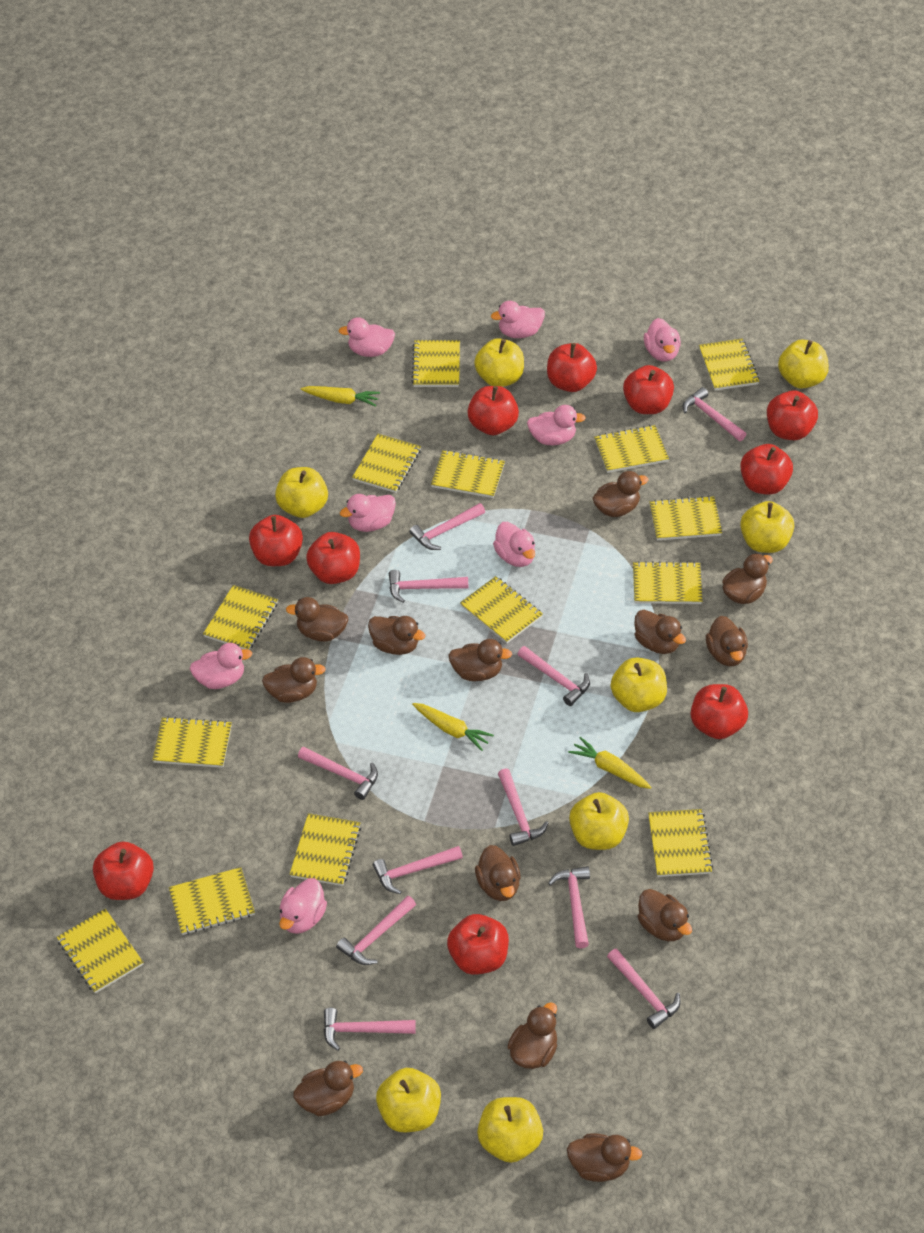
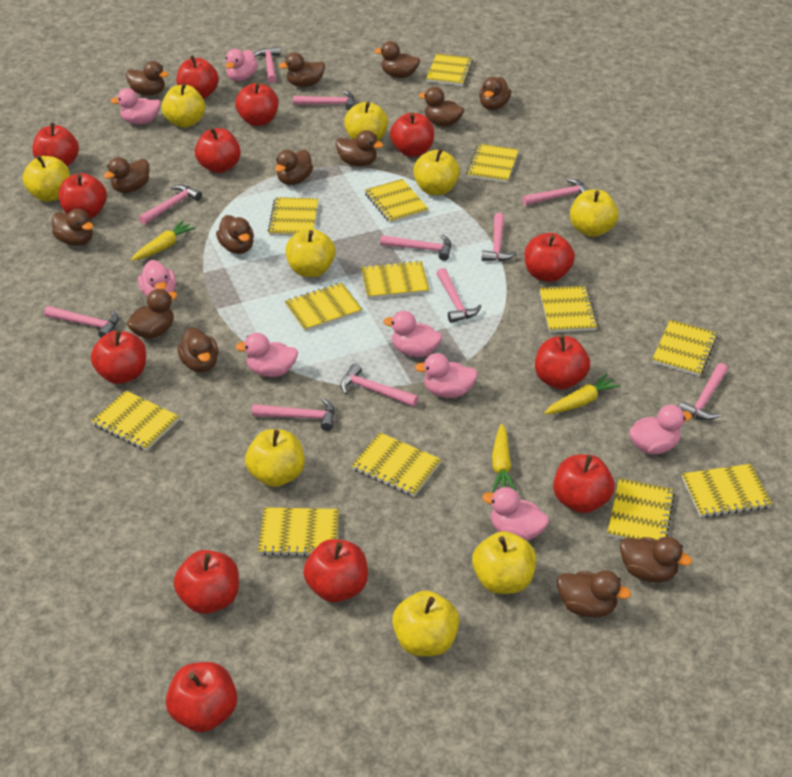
brown duck: 13 -> 14
red apple: 10 -> 13
yellow apple: 8 -> 9
yellow notebook: 14 -> 13

